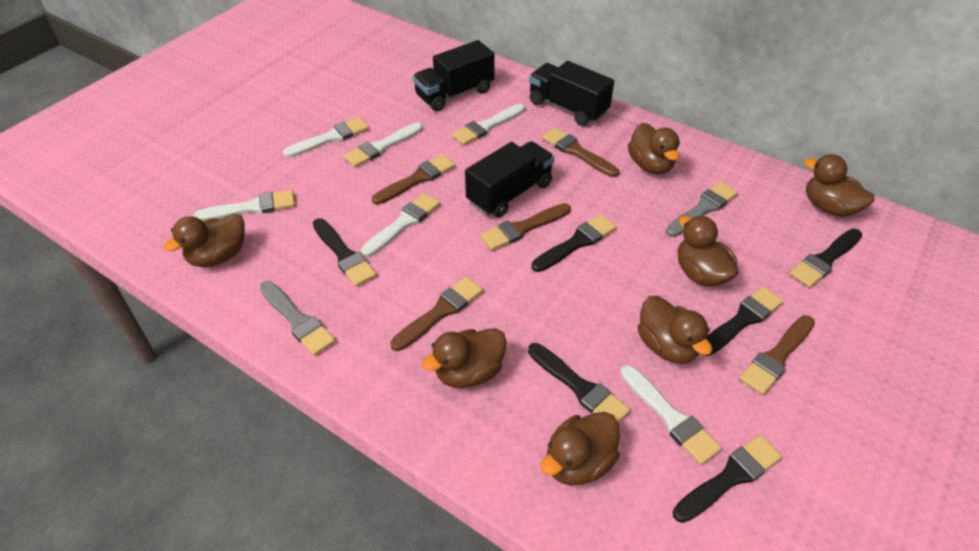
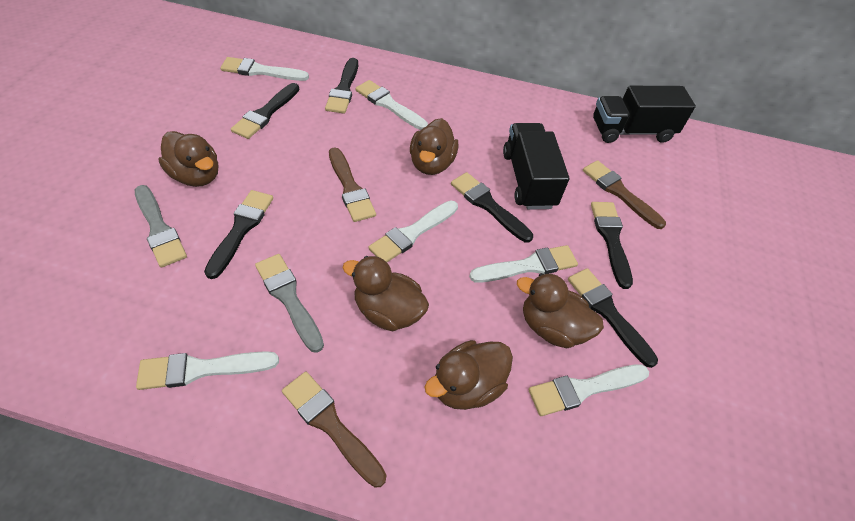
black truck: 3 -> 2
brown brush: 5 -> 3
brown duck: 7 -> 5

